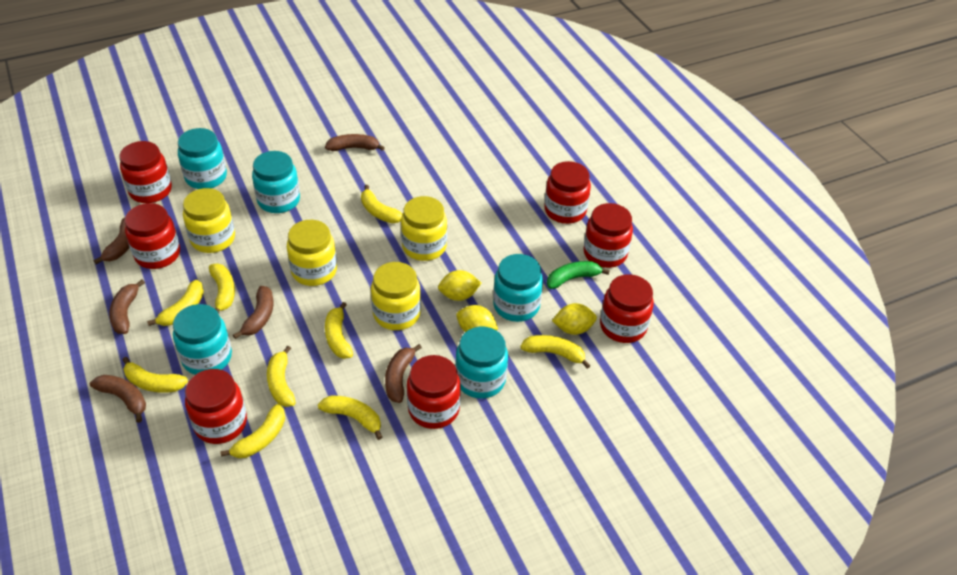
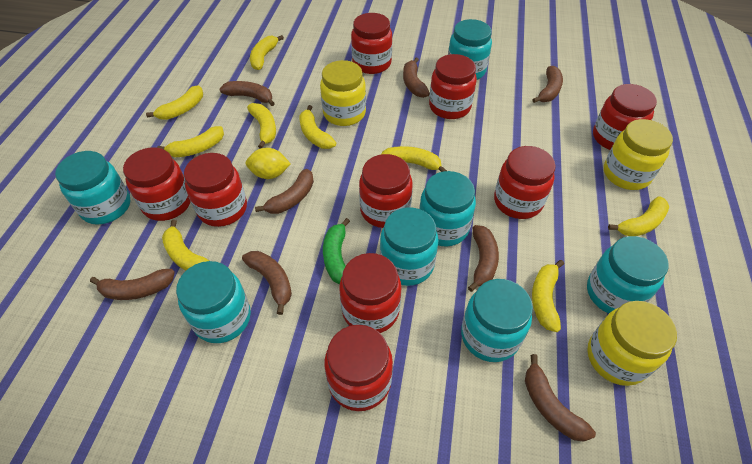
brown banana: 6 -> 8
red jar: 7 -> 9
turquoise jar: 5 -> 7
yellow jar: 4 -> 3
yellow lemon: 3 -> 1

